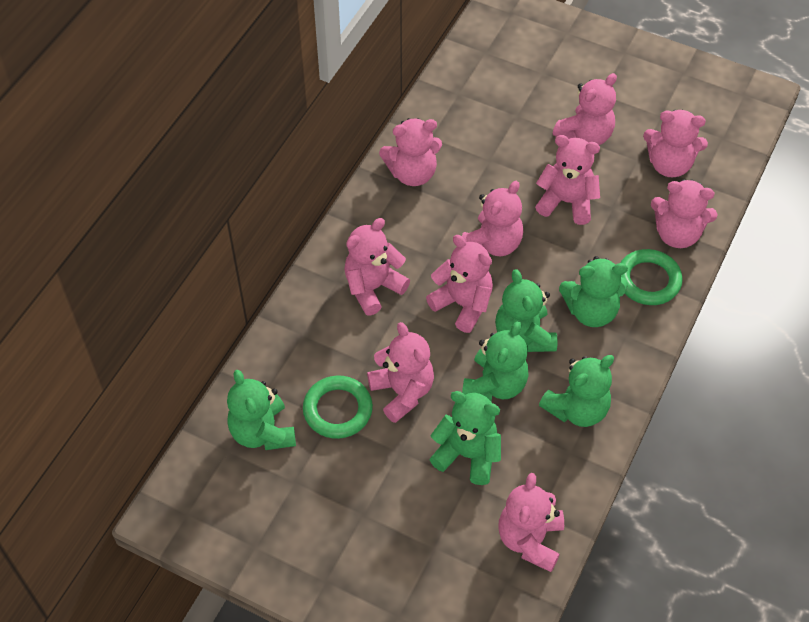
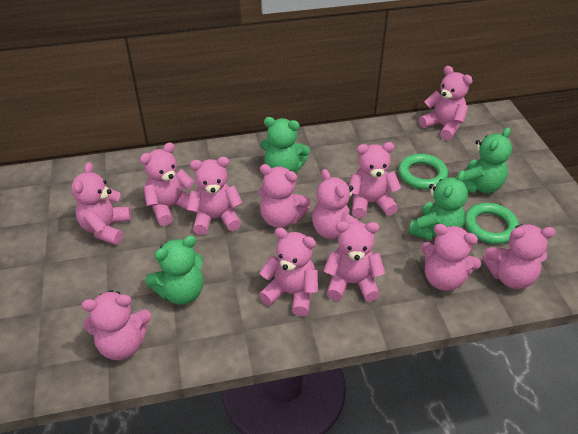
green teddy bear: 6 -> 4
pink teddy bear: 10 -> 12

